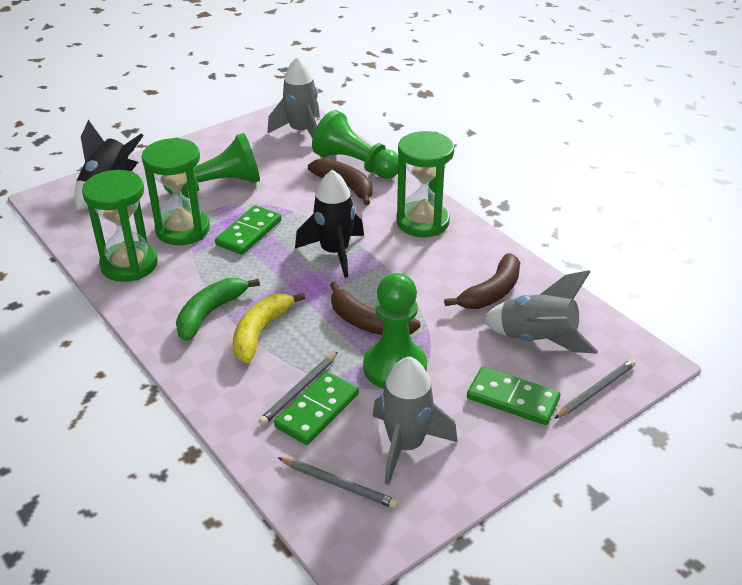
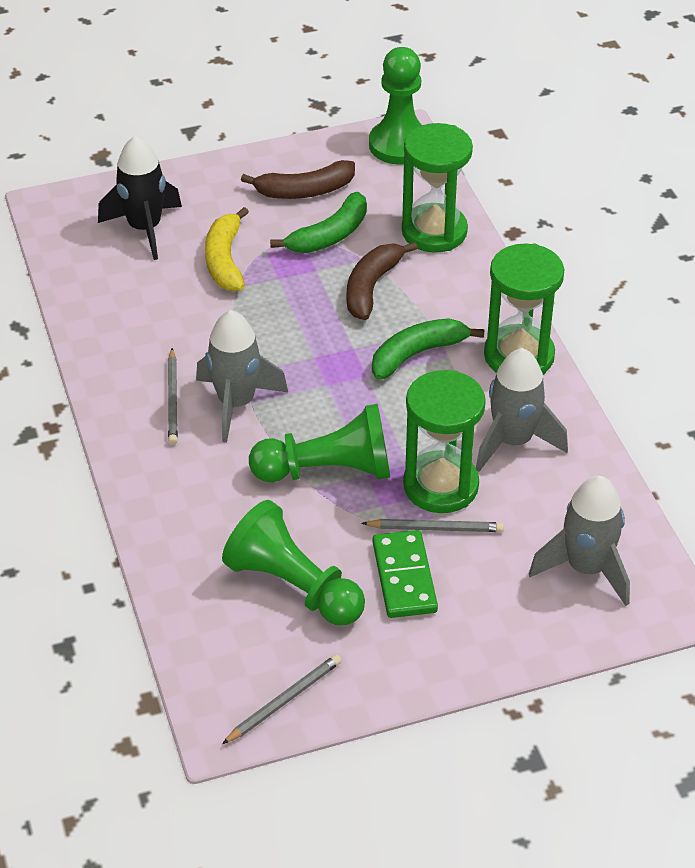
black rocket: 2 -> 1
brown banana: 3 -> 2
green banana: 1 -> 2
green domino: 3 -> 1

